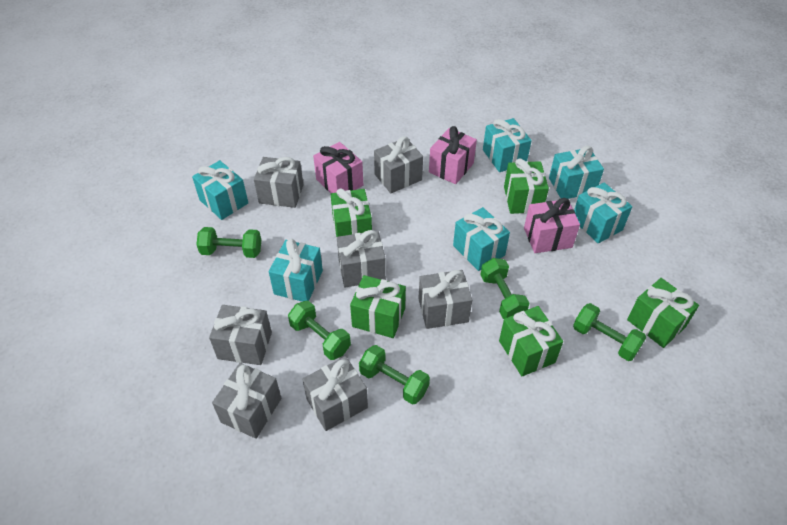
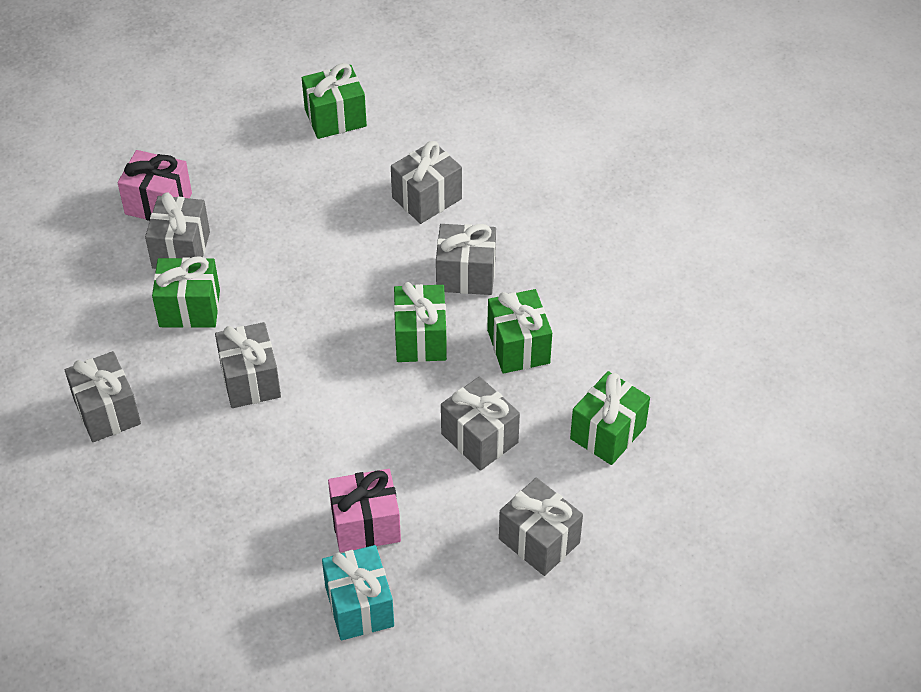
green dumbbell: 5 -> 0
pink gift: 3 -> 2
turquoise gift: 6 -> 1

